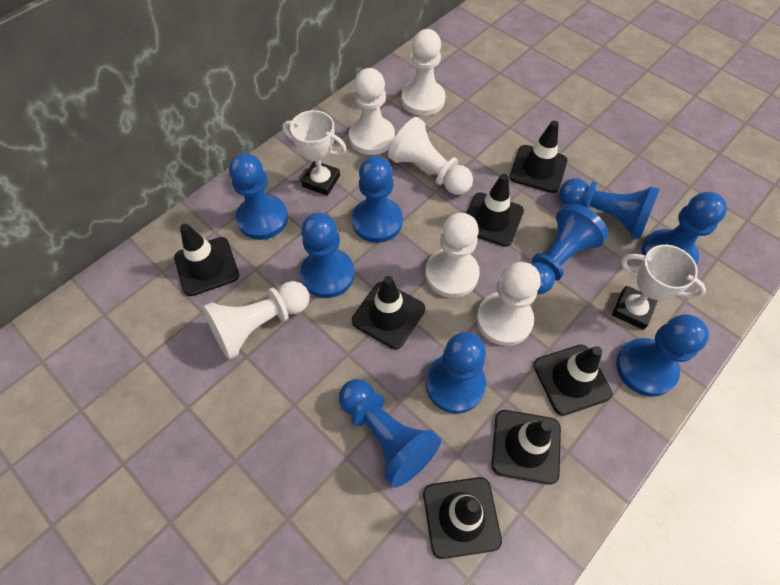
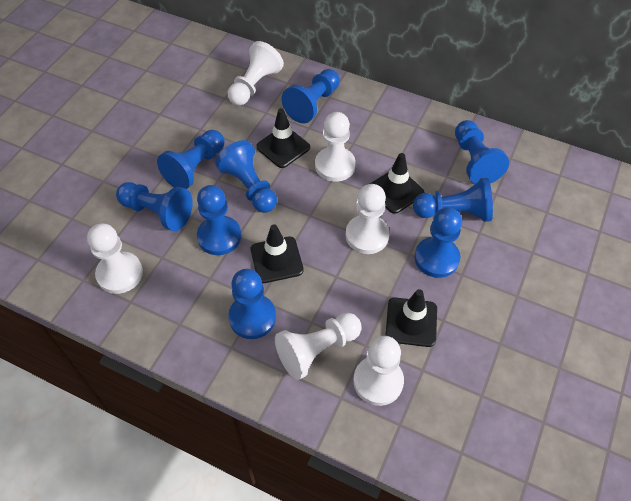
black traffic cone: 7 -> 4
white trophy: 2 -> 0

